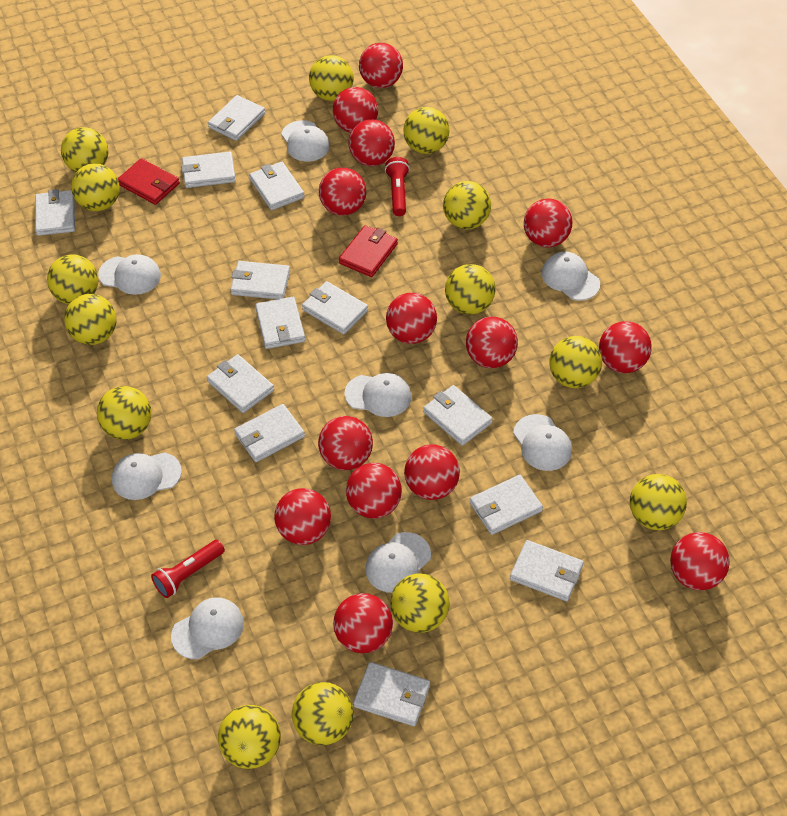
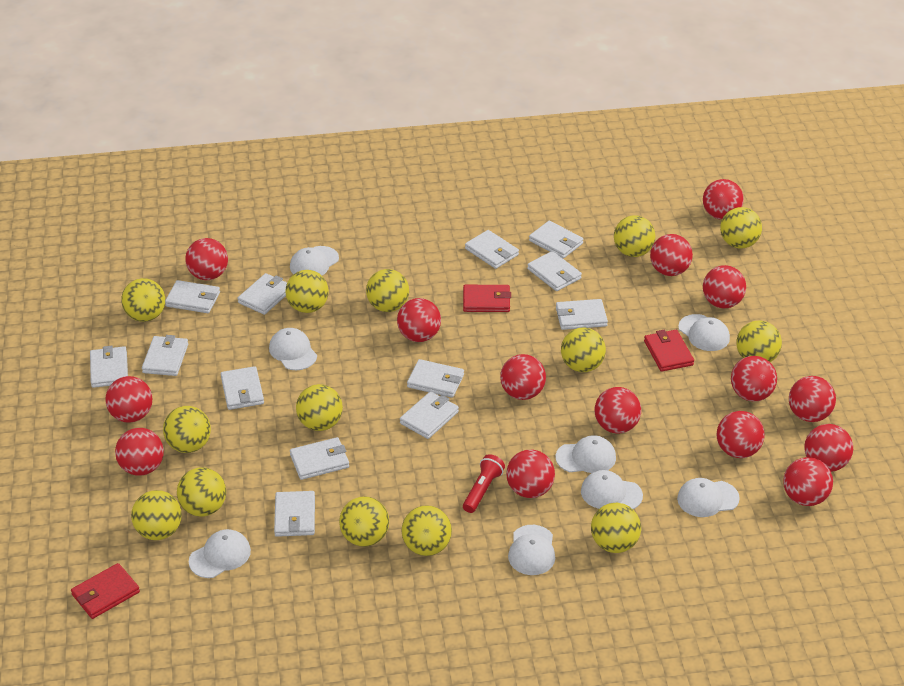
red ball: 14 -> 15
red flashlight: 2 -> 1
red wallet: 2 -> 3

